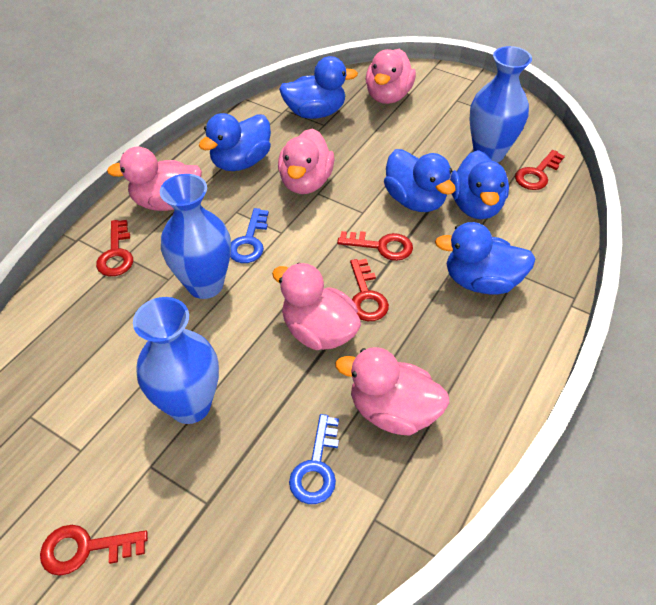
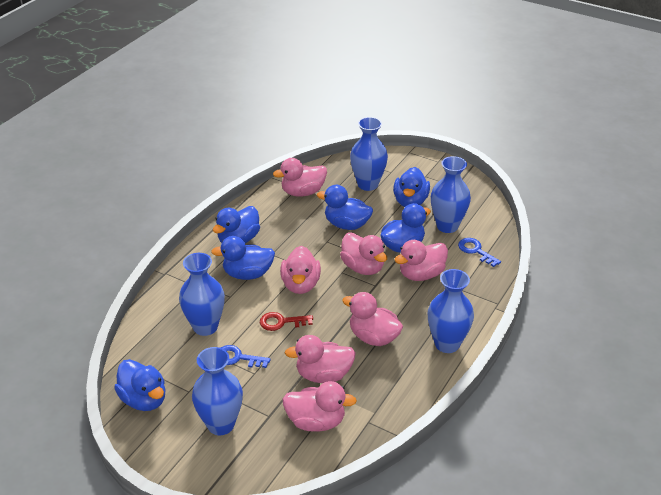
blue duck: 5 -> 6
blue vase: 3 -> 5
pink duck: 5 -> 7
red key: 5 -> 1

